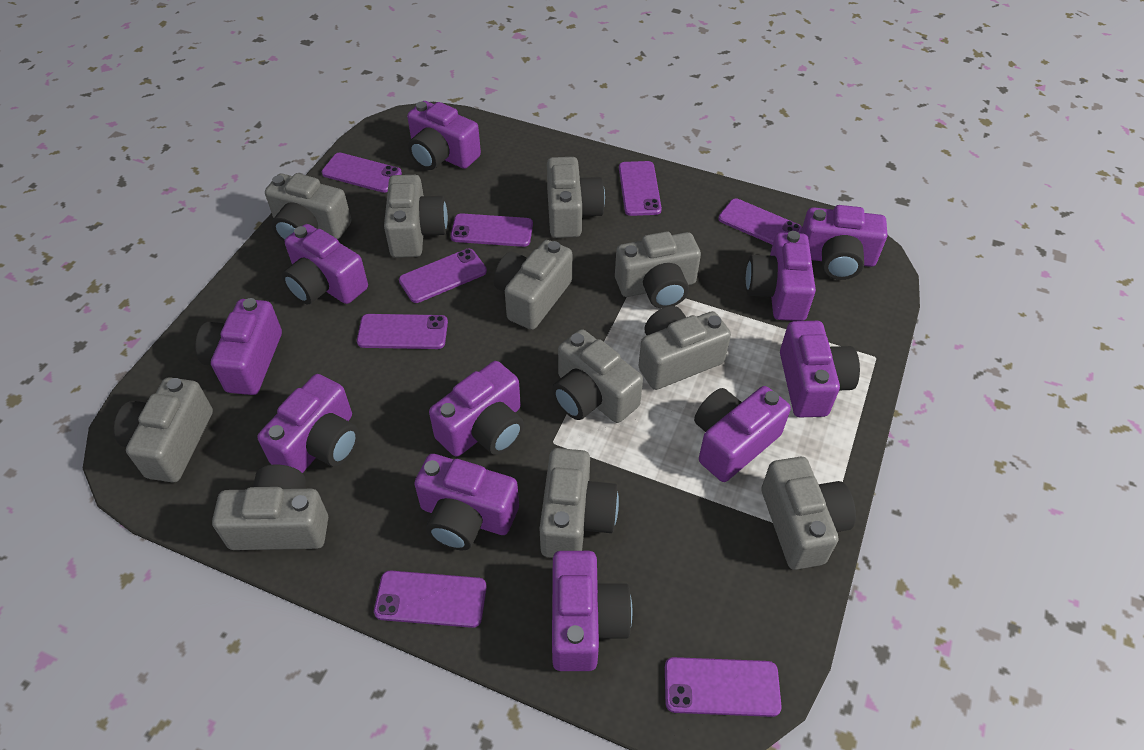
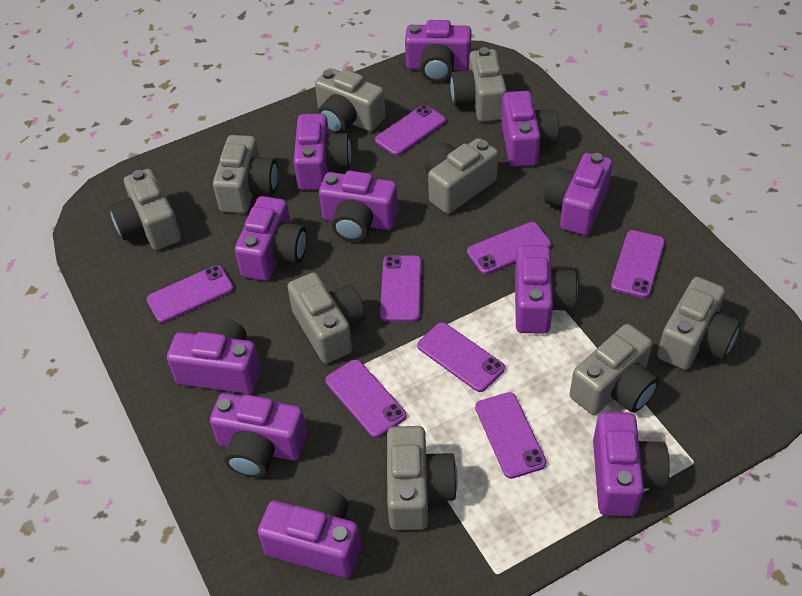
grey camera: 11 -> 9

